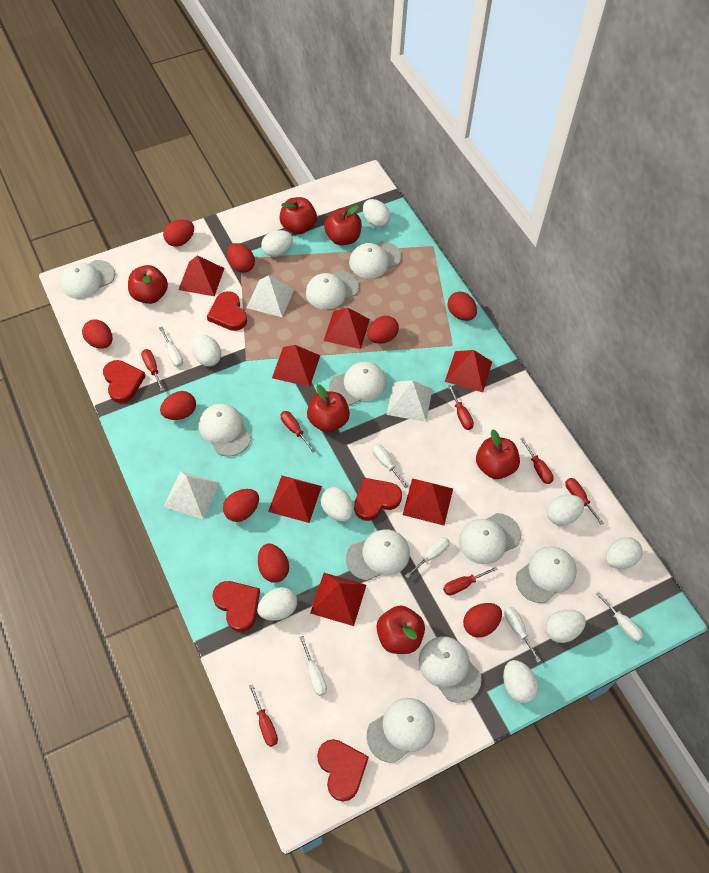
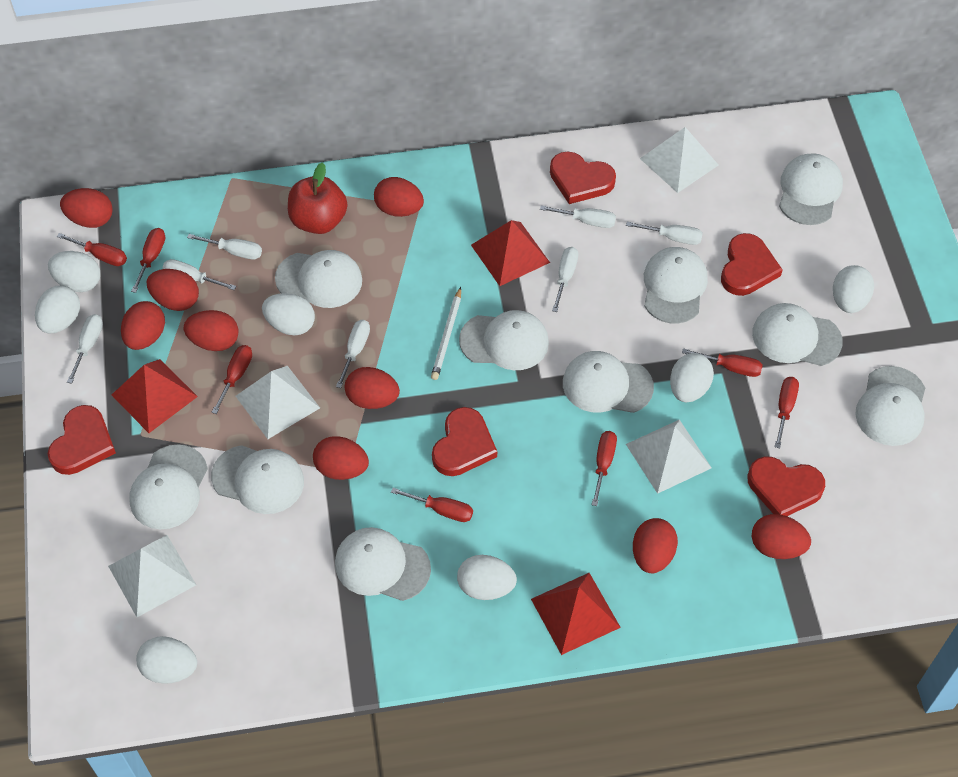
red apple: 6 -> 1
red pyramid: 7 -> 3
white egg: 9 -> 7
white pencil: 0 -> 1
white pyramid: 3 -> 4
white screwdriver: 6 -> 7

